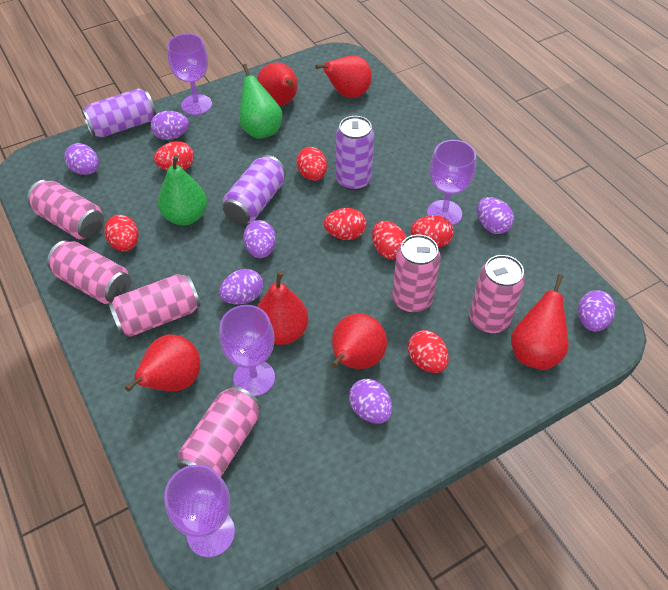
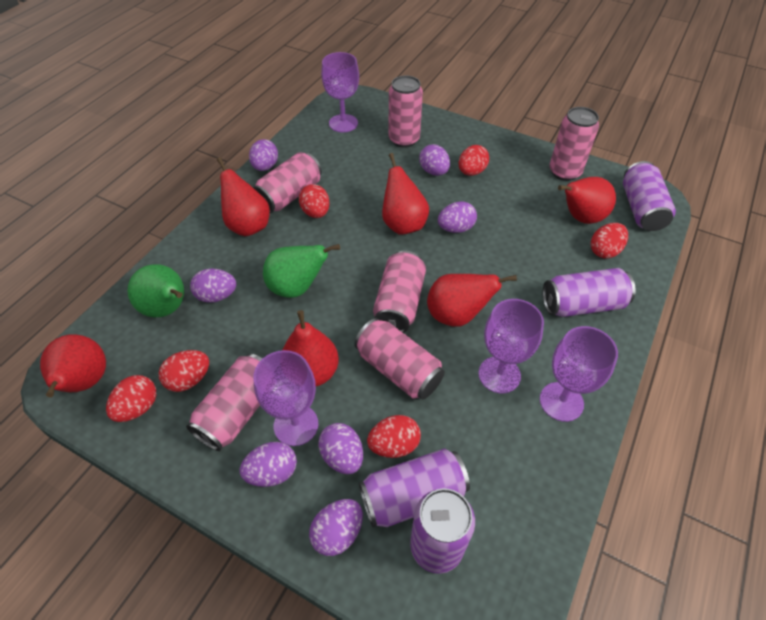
purple can: 3 -> 4
red egg: 7 -> 6

